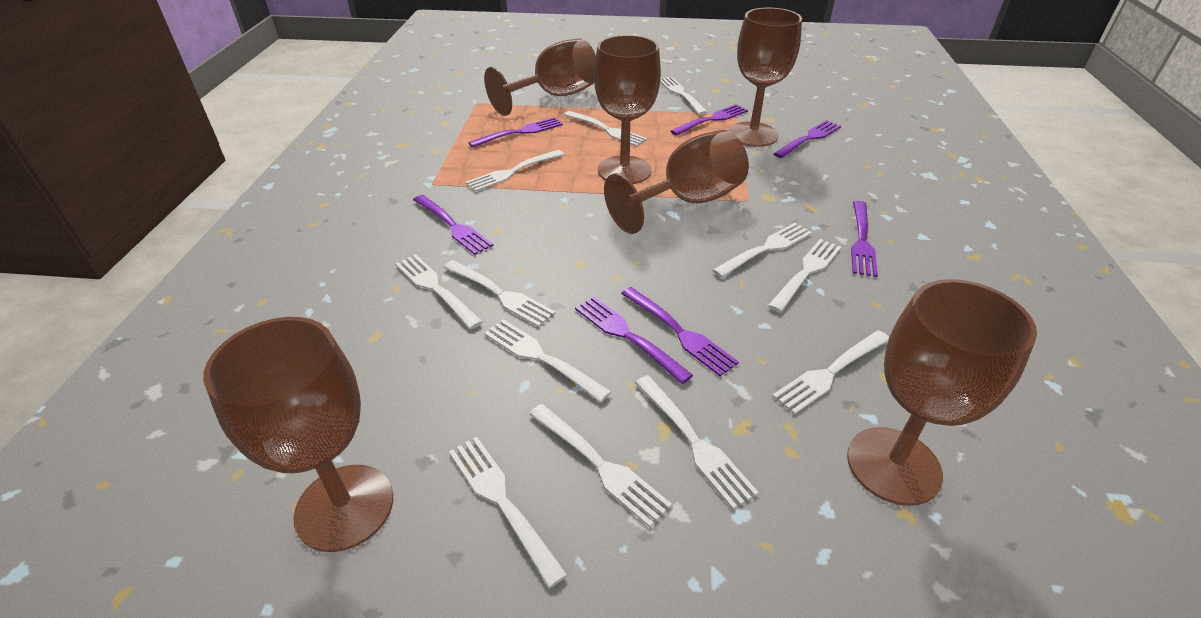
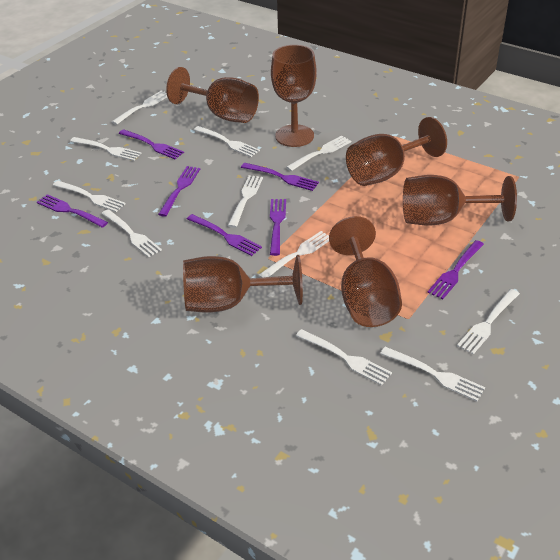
white fork: 12 -> 11

